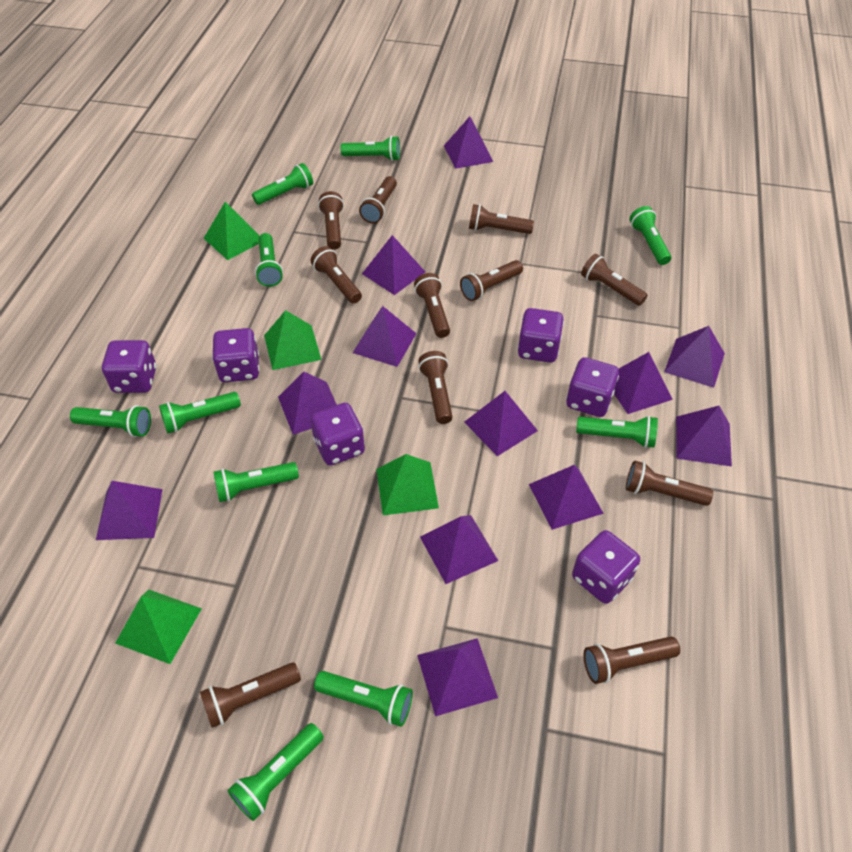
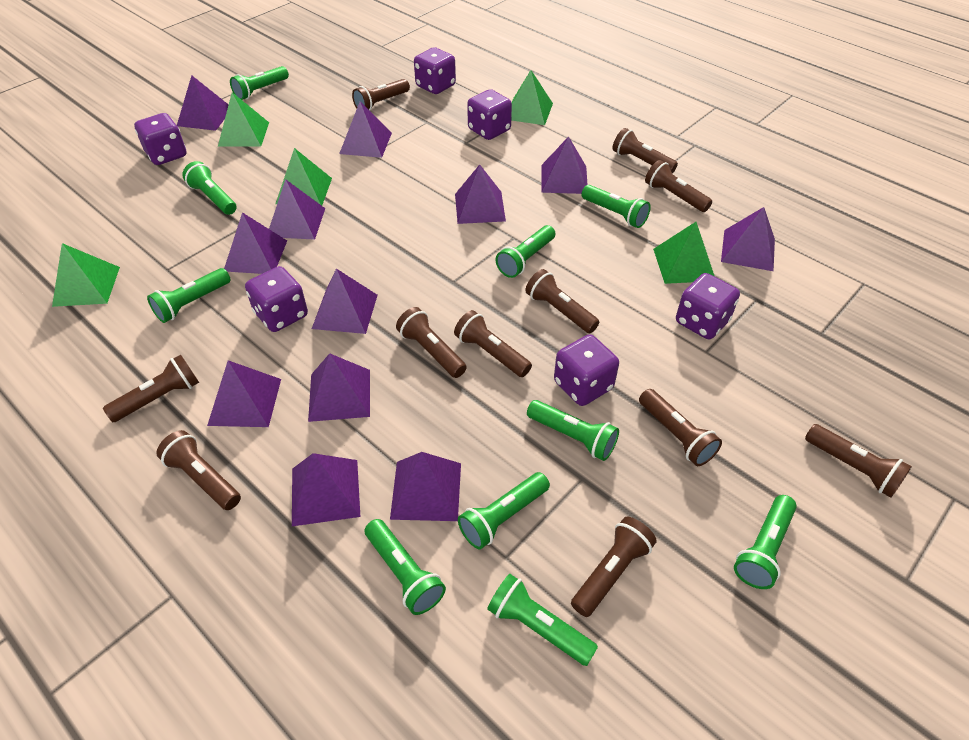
green pyramid: 4 -> 5

